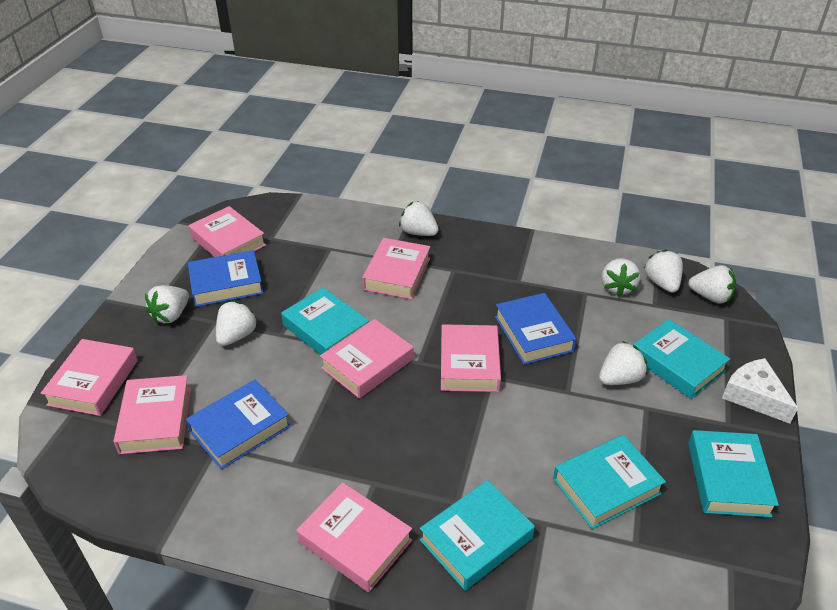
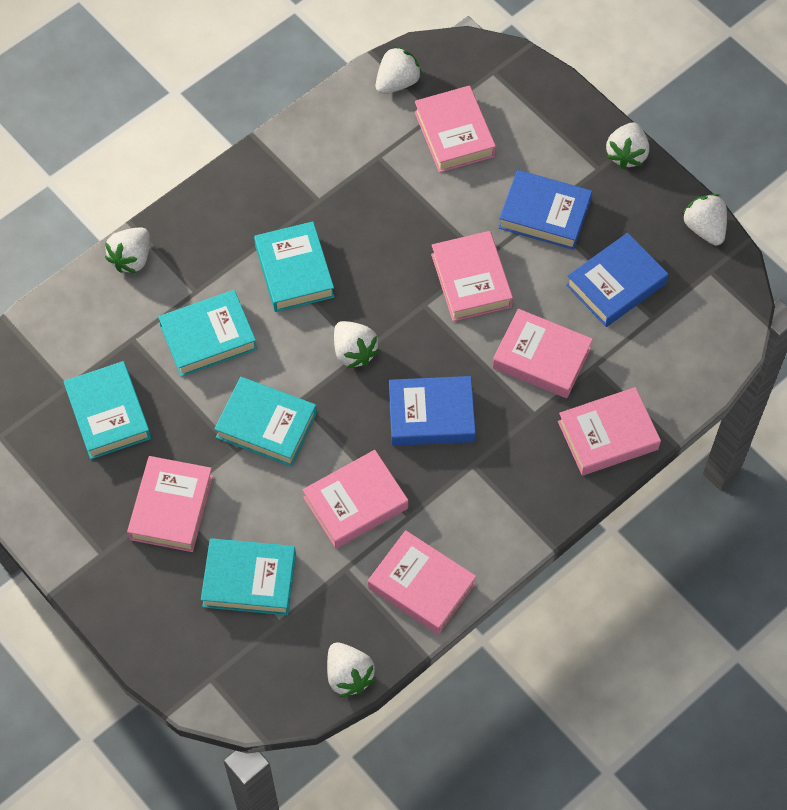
white cheese: 1 -> 0
white strawberry: 7 -> 6

